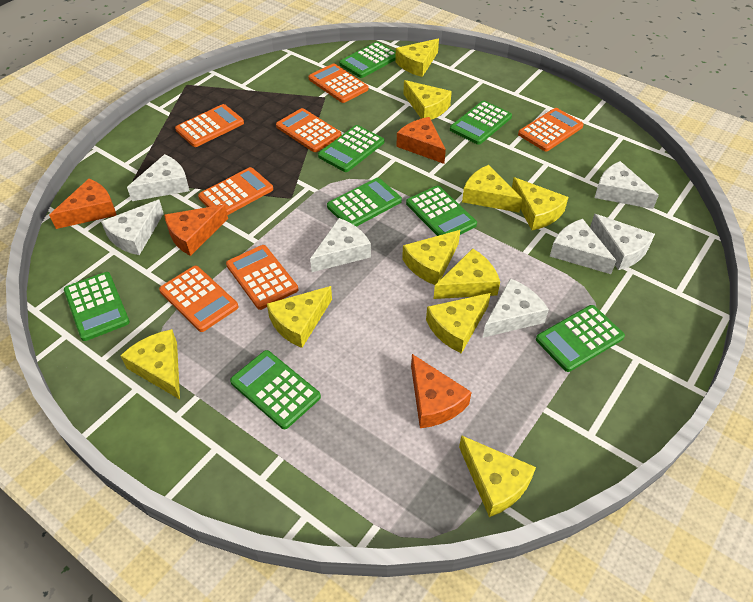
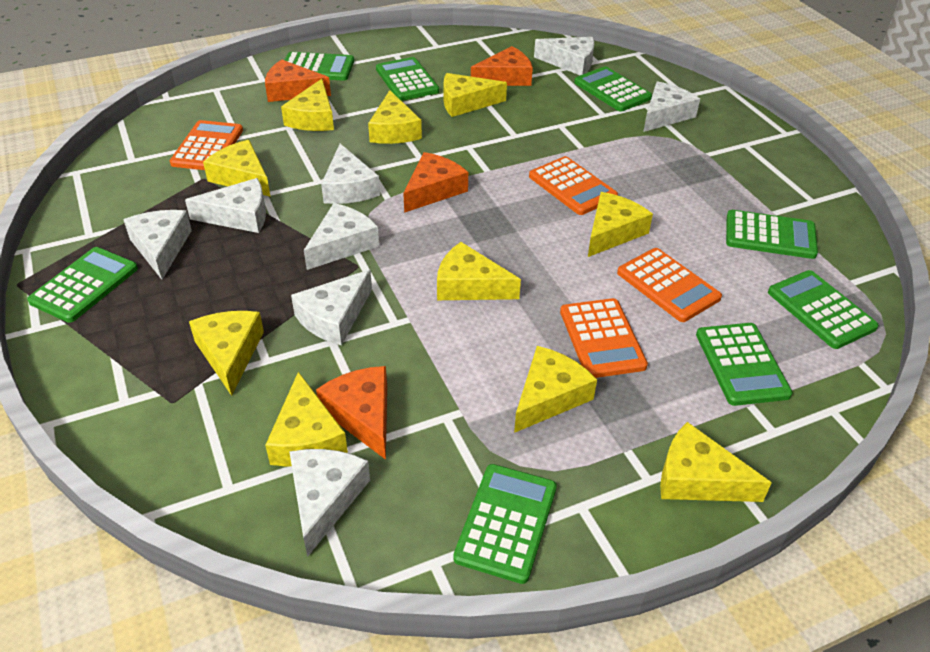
orange calculator: 7 -> 4
white cheese: 7 -> 8

